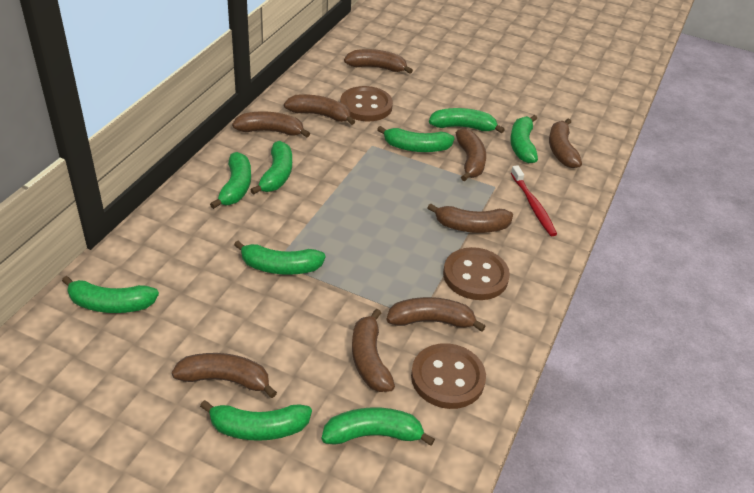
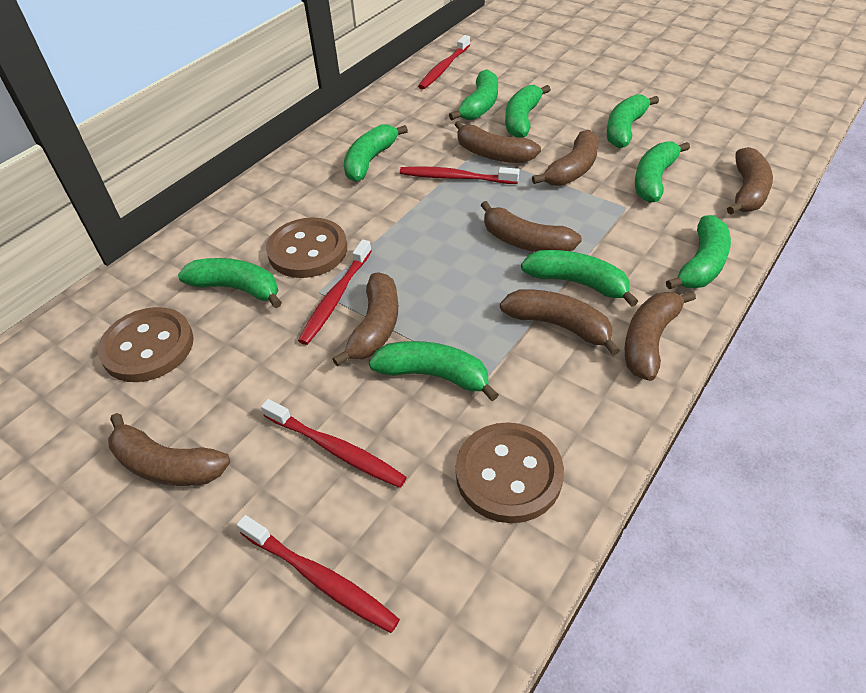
brown banana: 9 -> 8
red toothbrush: 1 -> 5

